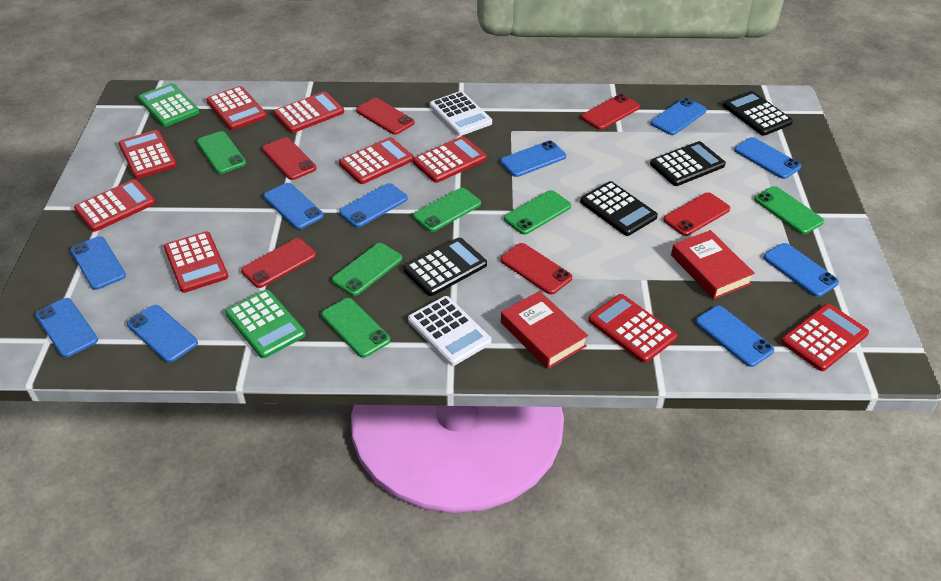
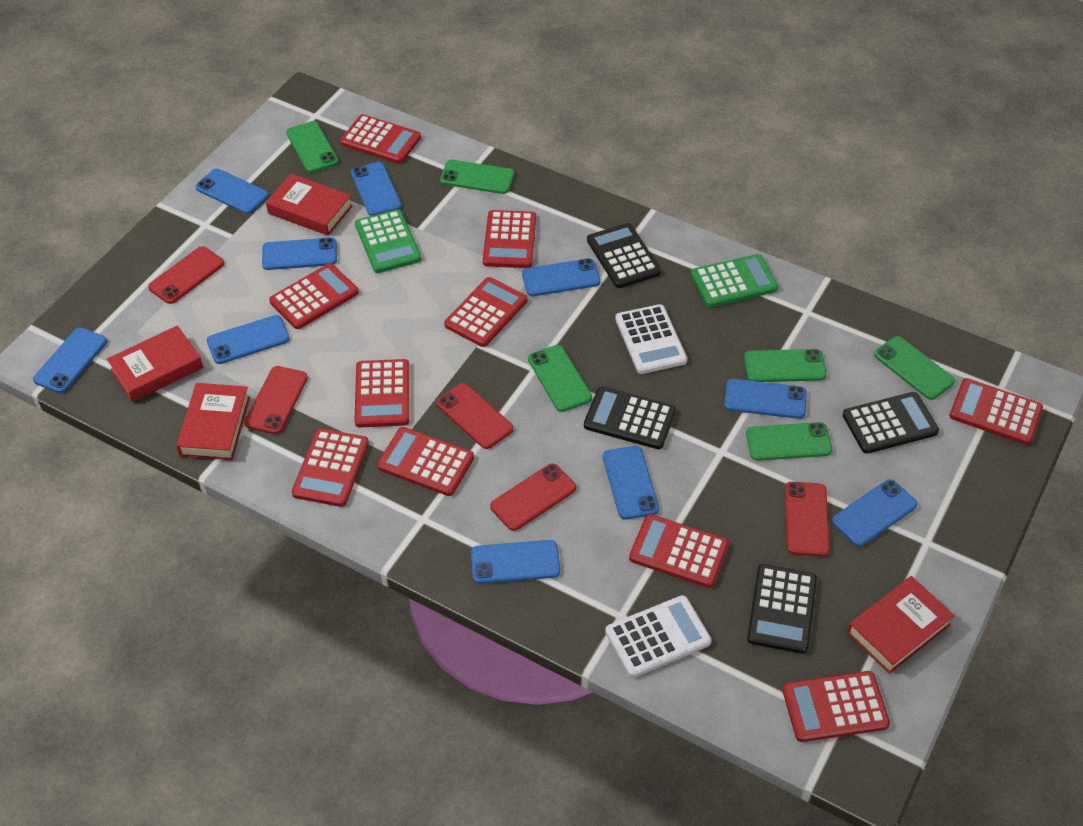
red book: 2 -> 4
red calculator: 9 -> 10
red phone: 6 -> 5

